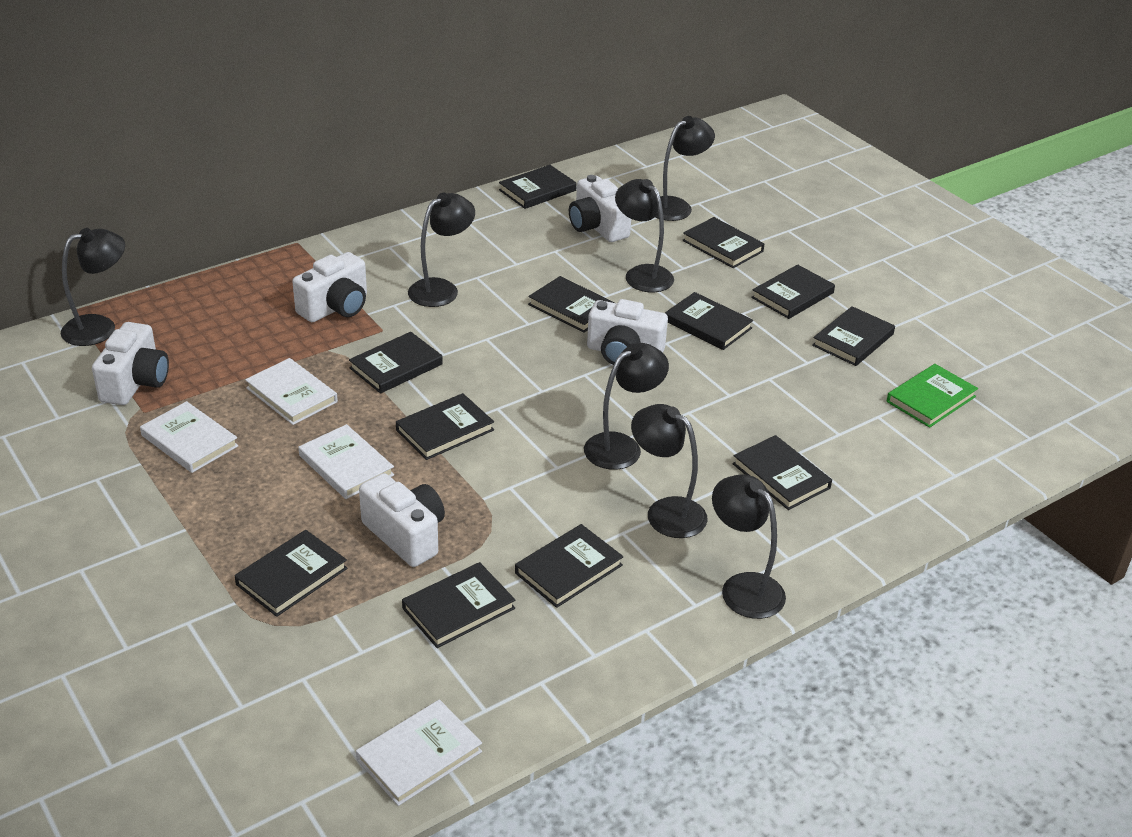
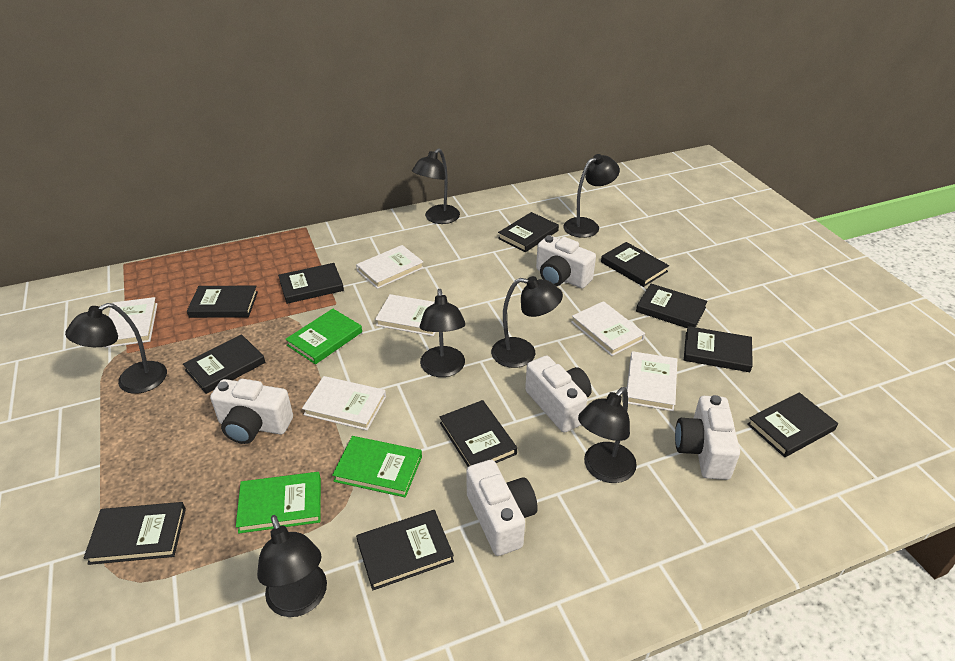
black book: 12 -> 11
green book: 1 -> 3
white book: 4 -> 6

